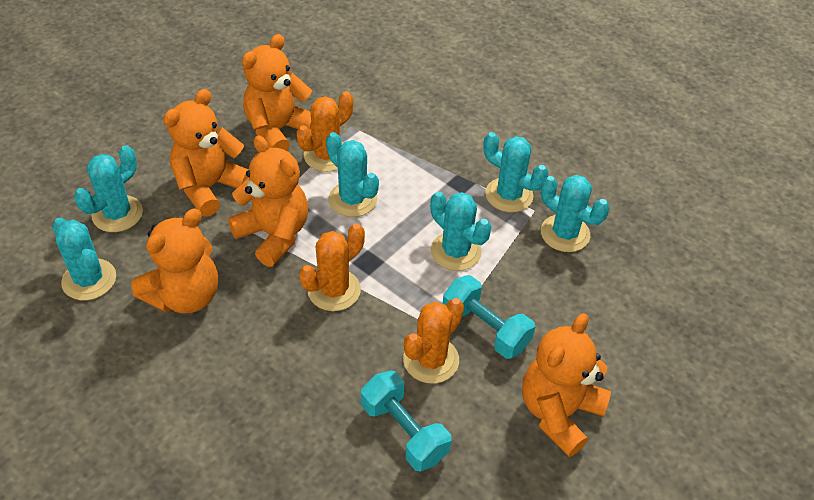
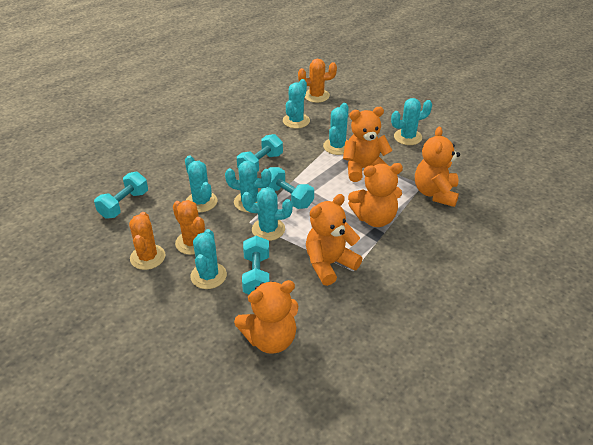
turquoise cactus: 6 -> 7
turquoise dumbbell: 2 -> 4

